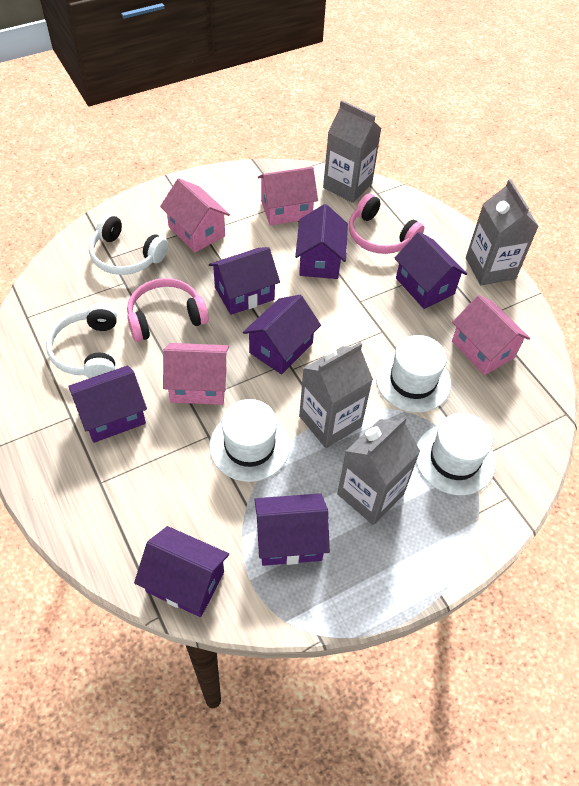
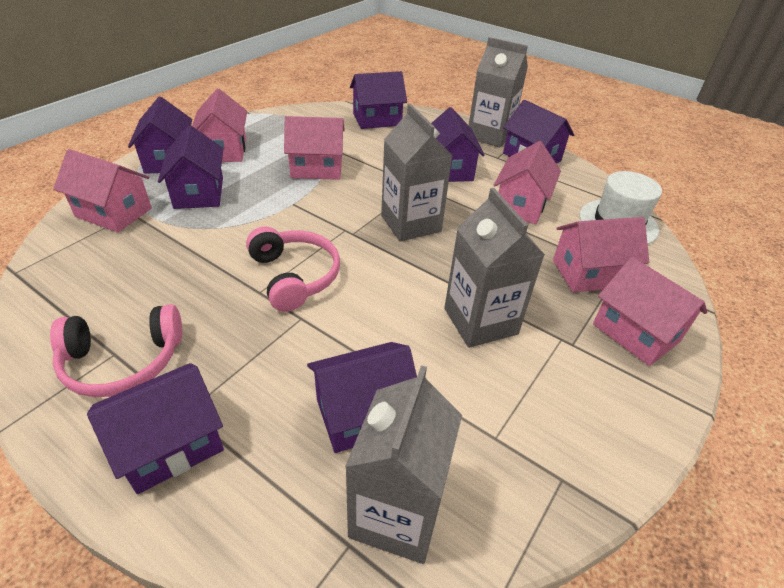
pink house: 4 -> 6
white hat: 3 -> 1
white headphones: 2 -> 0

